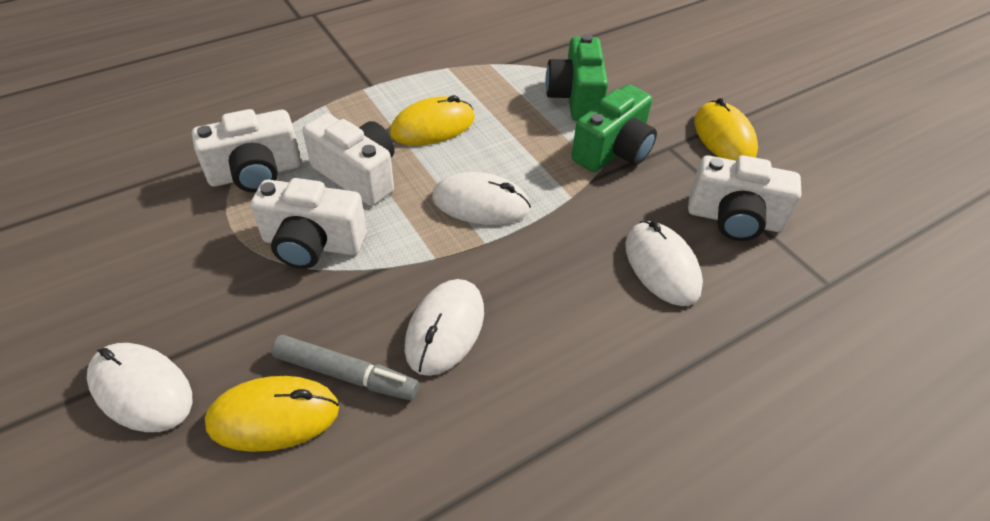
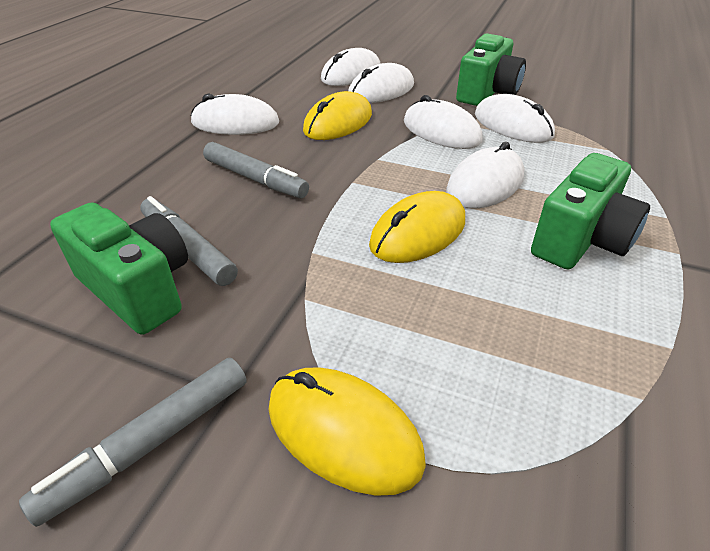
green camera: 2 -> 3
grey marker: 1 -> 3
white camera: 4 -> 0
white mouse: 4 -> 6

